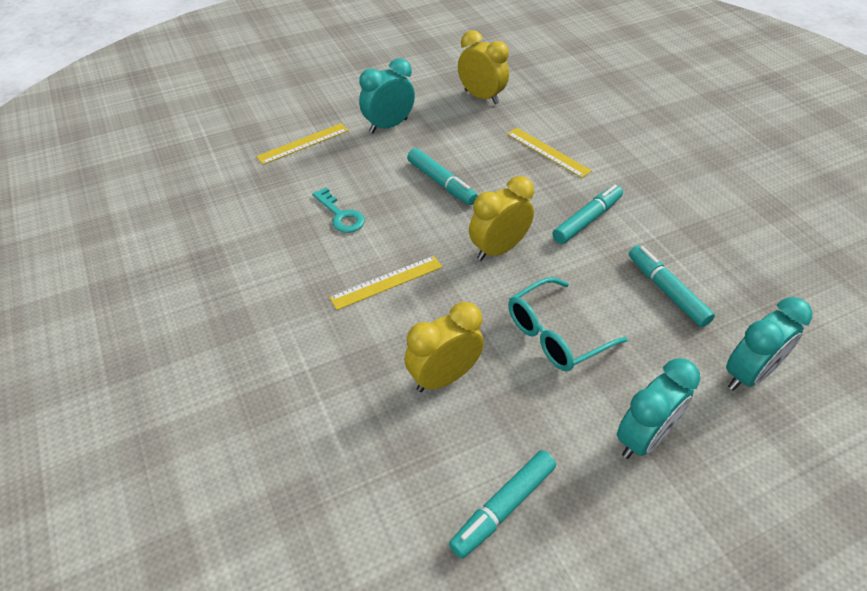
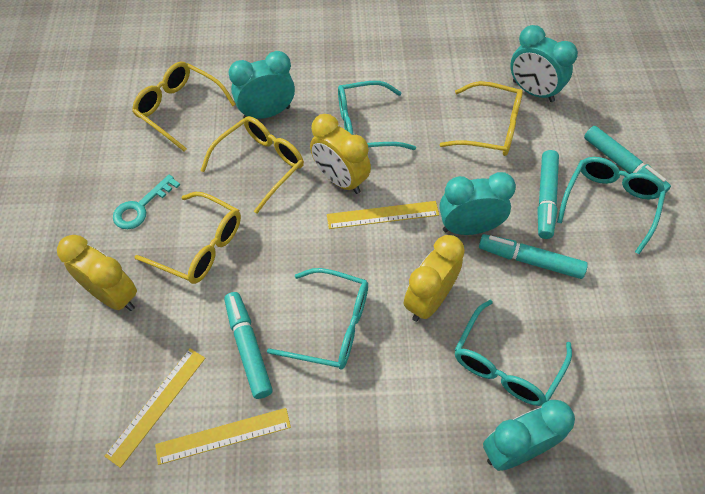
turquoise clock: 3 -> 4
turquoise glasses: 1 -> 4
yellow glasses: 0 -> 4

